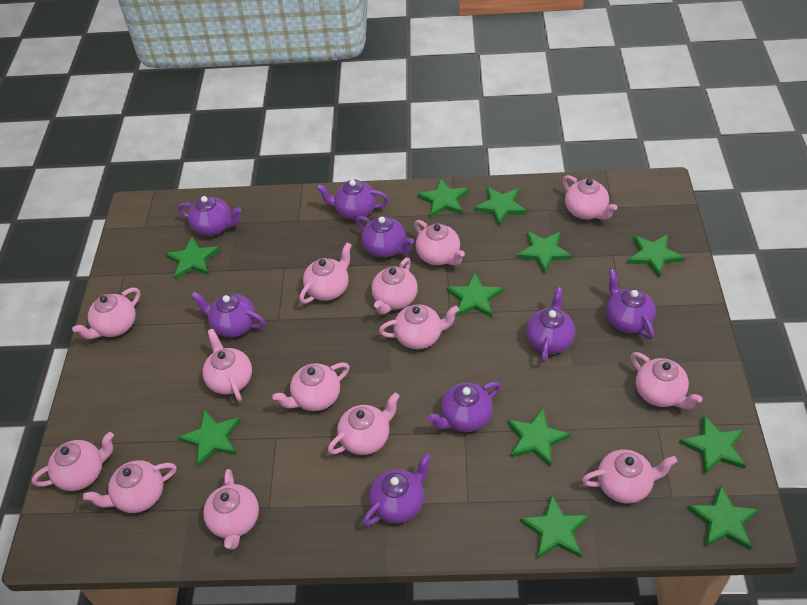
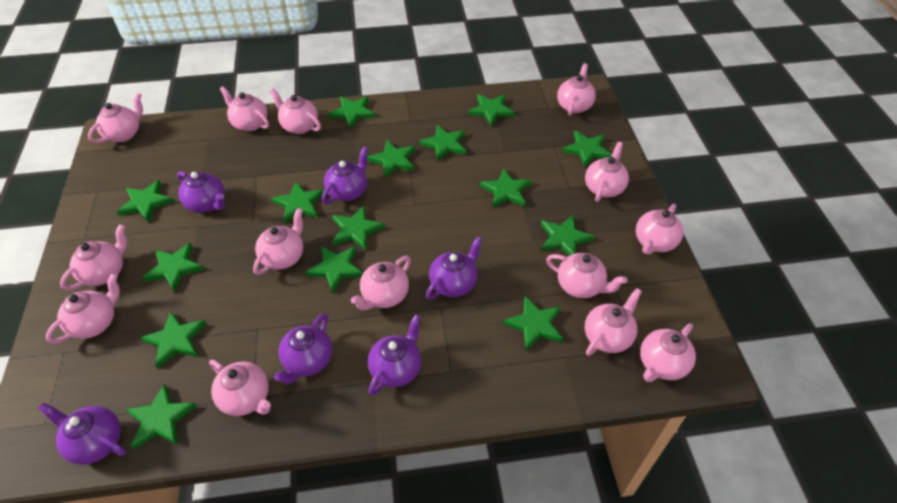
green star: 11 -> 15
purple teapot: 8 -> 6

